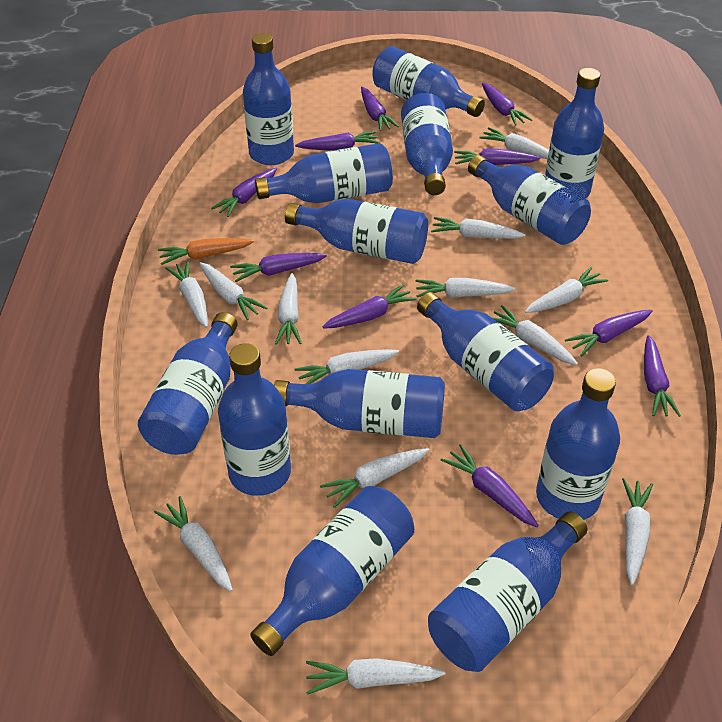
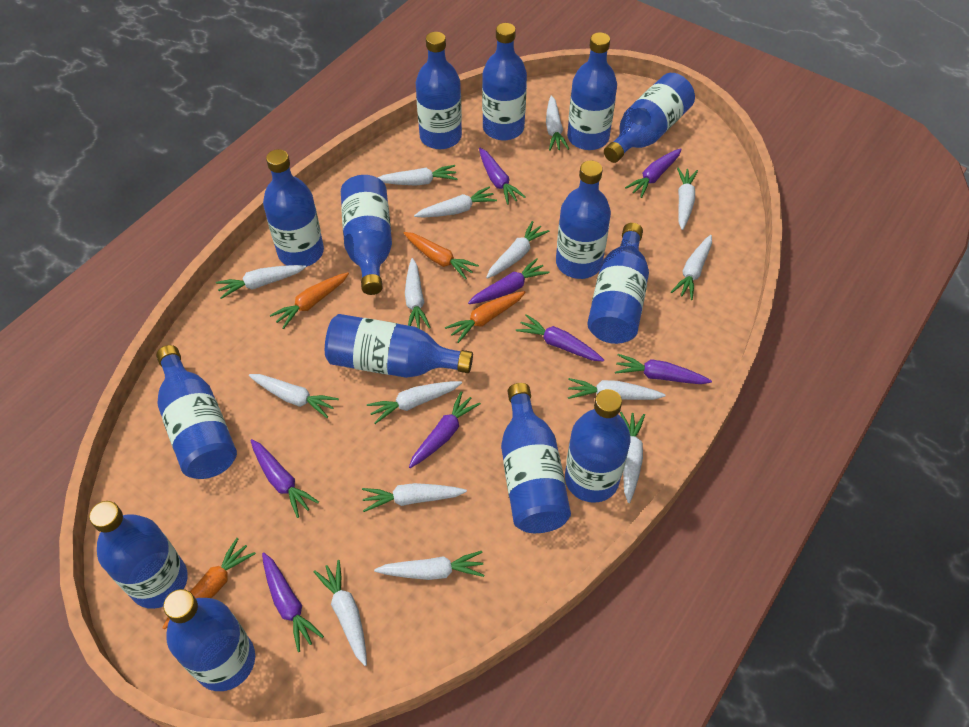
orange carrot: 1 -> 4
purple carrot: 10 -> 8
white carrot: 13 -> 15

